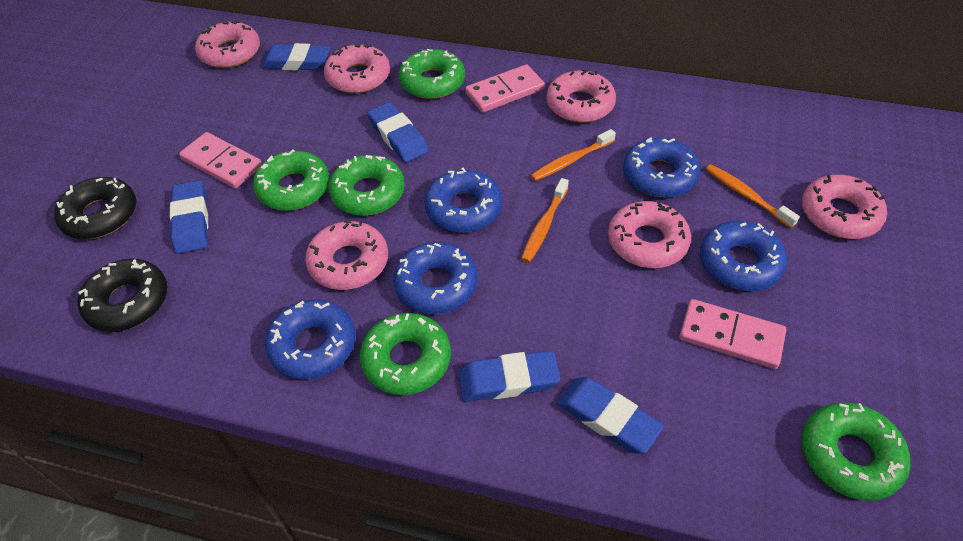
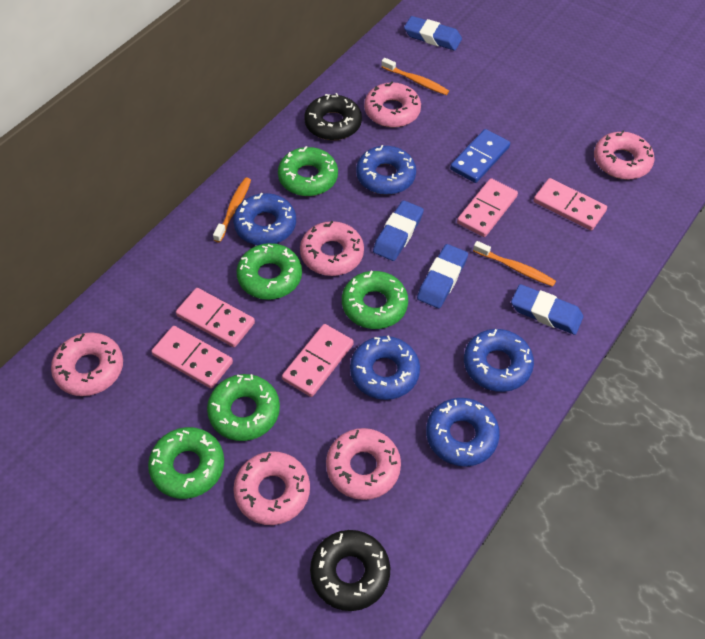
blue domino: 0 -> 1
blue eraser: 5 -> 4
pink domino: 3 -> 5

